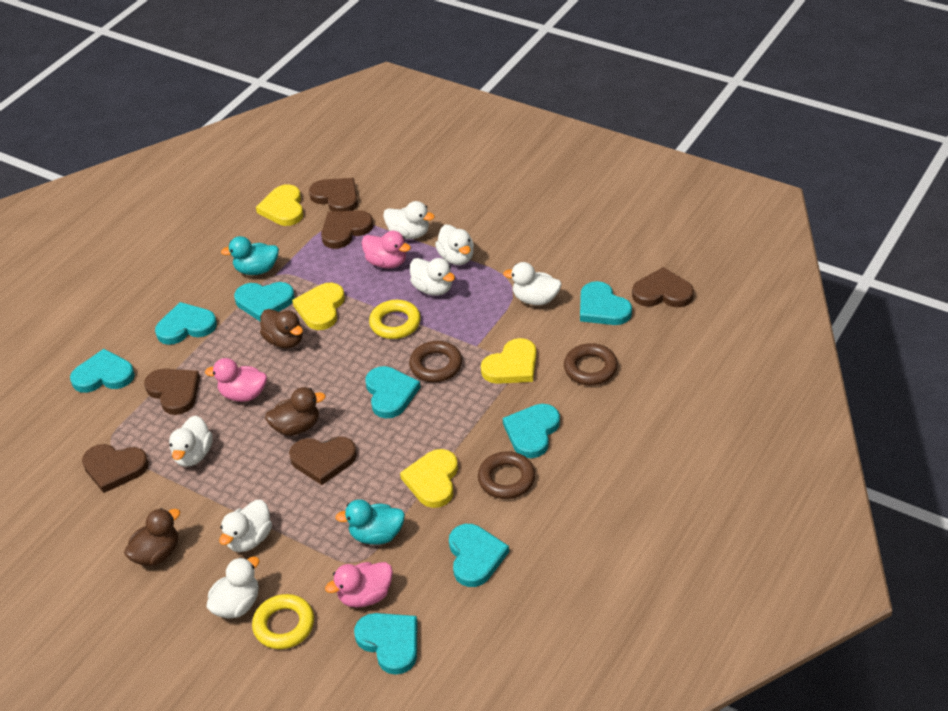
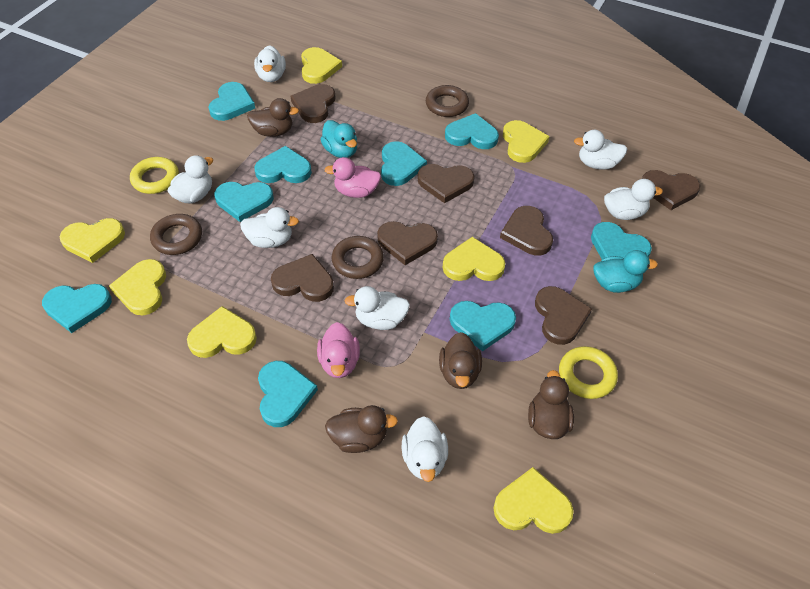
brown duck: 3 -> 4
brown heart: 6 -> 7
pink duck: 3 -> 2
turquoise heart: 8 -> 9
yellow heart: 4 -> 7

